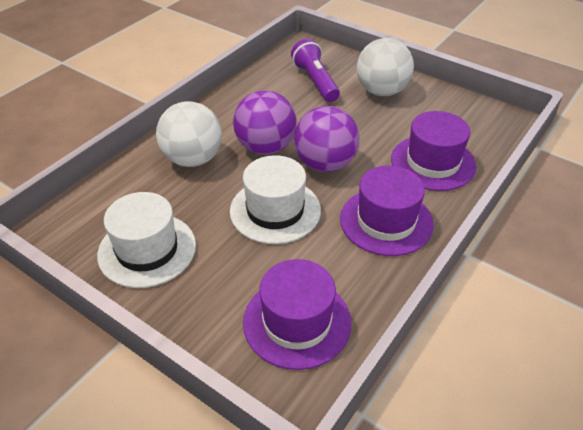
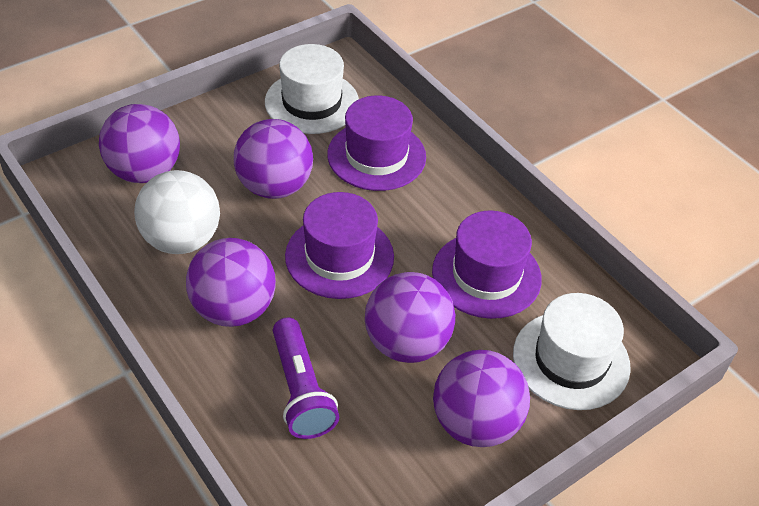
purple ball: 2 -> 5
white ball: 2 -> 1

